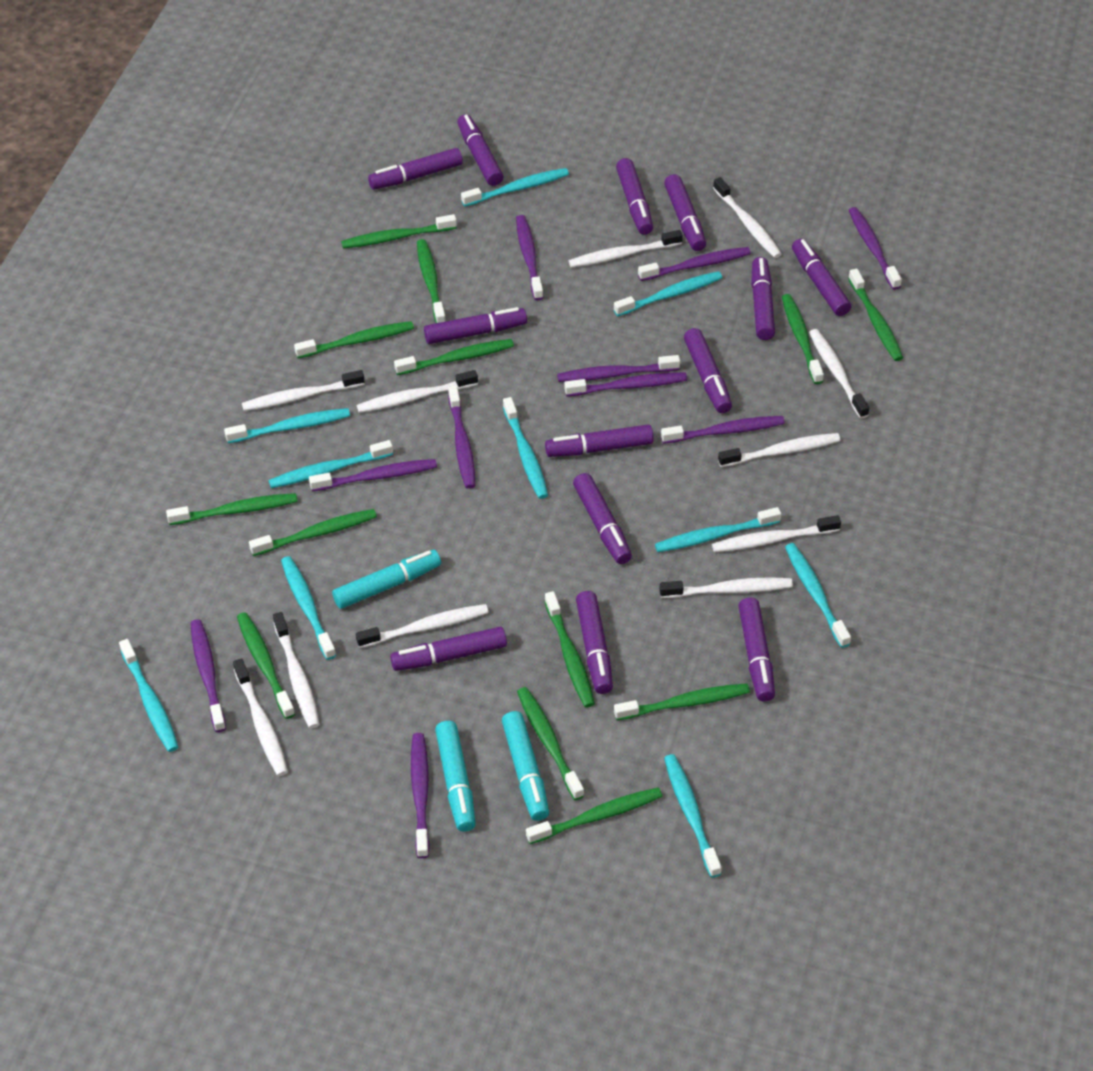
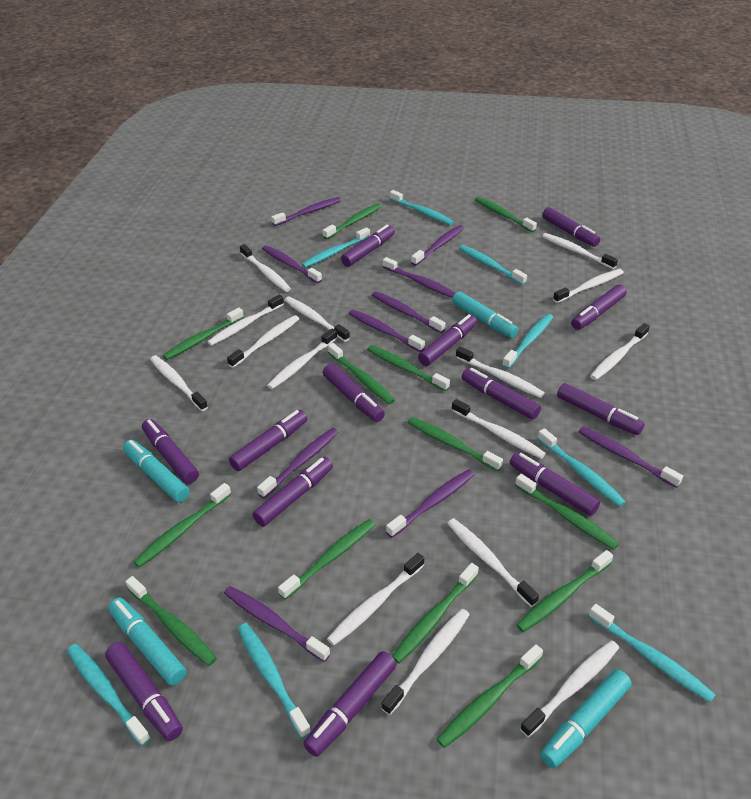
turquoise marker: 3 -> 4
turquoise toothbrush: 10 -> 8
white toothbrush: 11 -> 15

